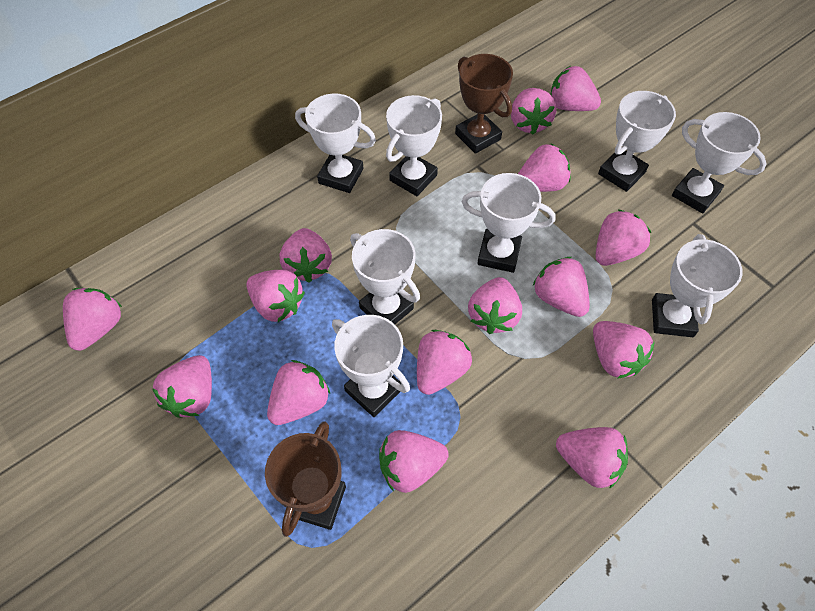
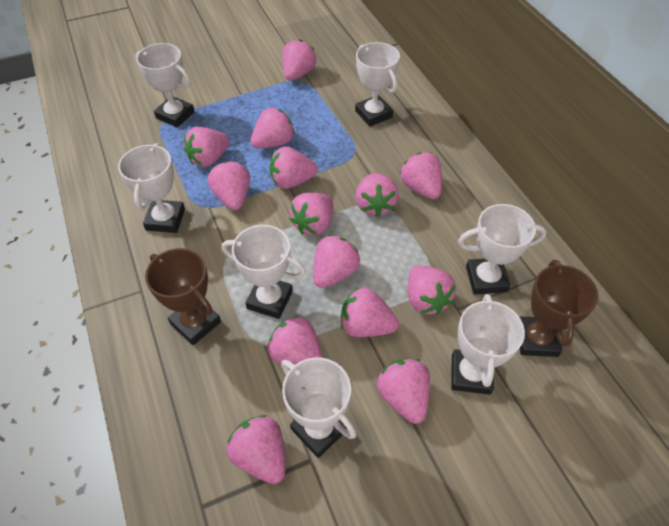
pink strawberry: 15 -> 14
white trophy: 8 -> 7

